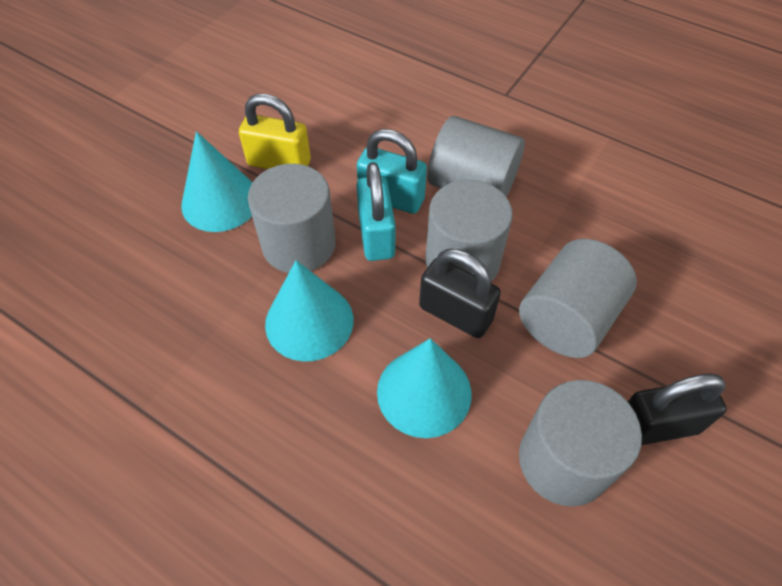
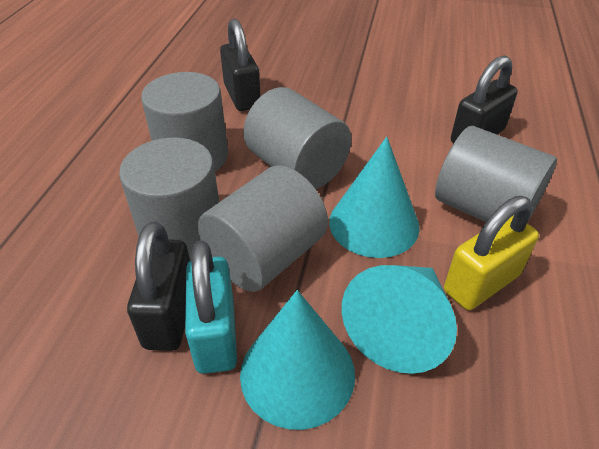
black padlock: 2 -> 3
turquoise padlock: 2 -> 1

